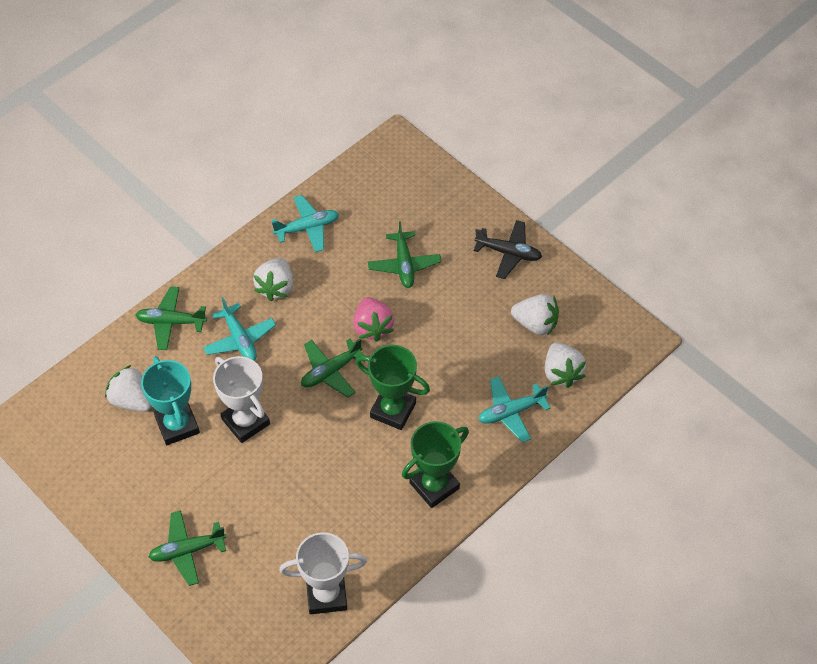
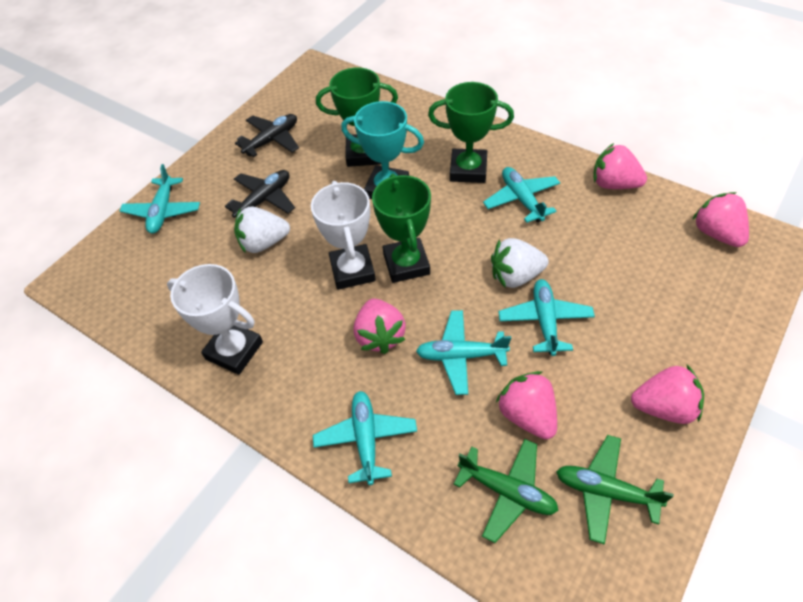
black plane: 1 -> 2
green plane: 4 -> 2
green trophy: 2 -> 3
pink strawberry: 1 -> 5
turquoise plane: 3 -> 5
white strawberry: 4 -> 2

